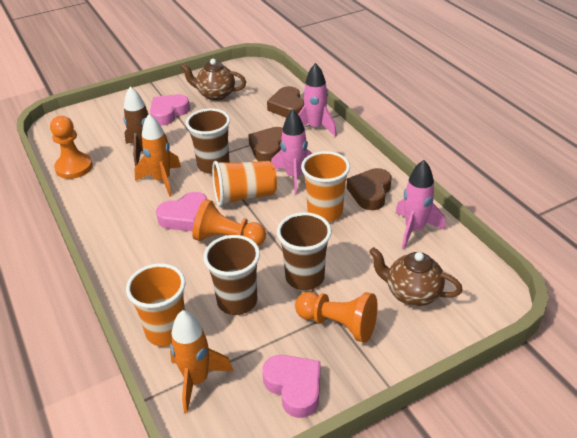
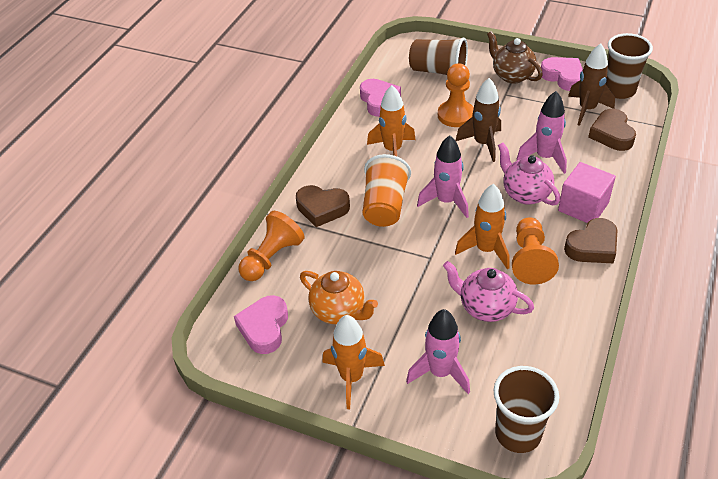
brown rocket: 1 -> 2
brown teapot: 2 -> 1
orange cup: 3 -> 1
orange rocket: 2 -> 3
orange teapot: 0 -> 1
pink cube: 0 -> 1
pink teapot: 0 -> 2

